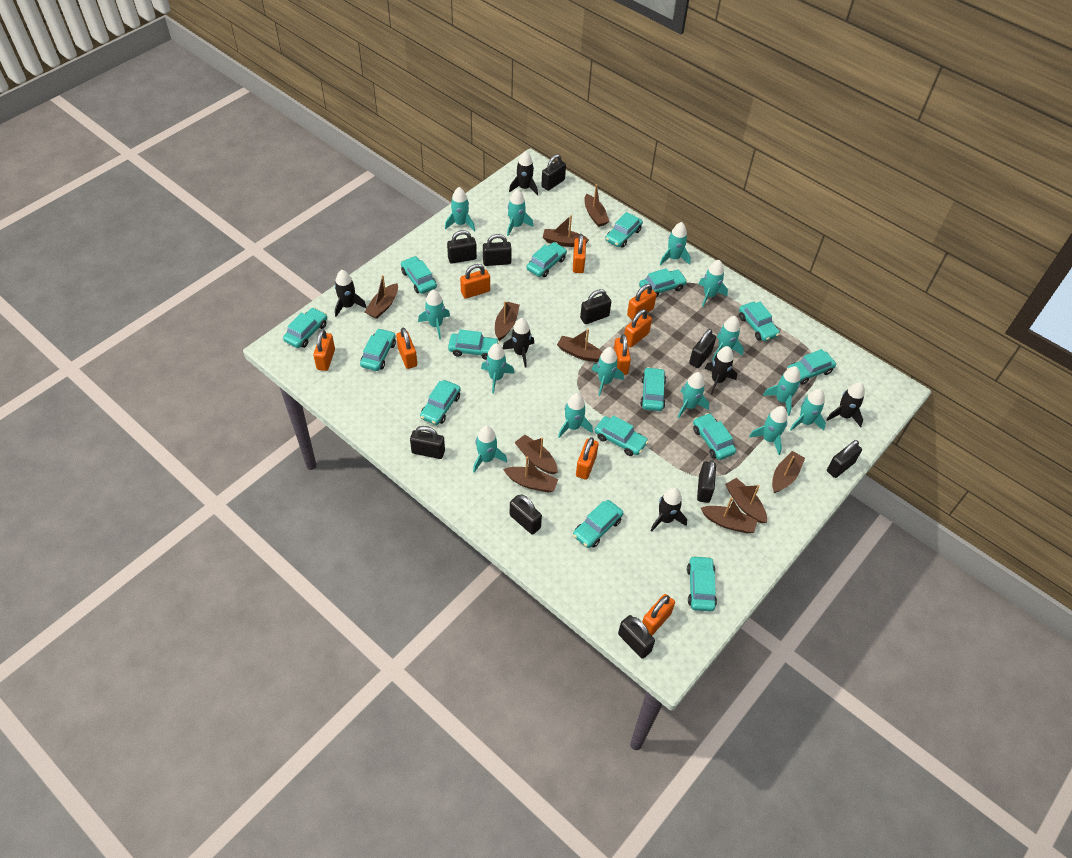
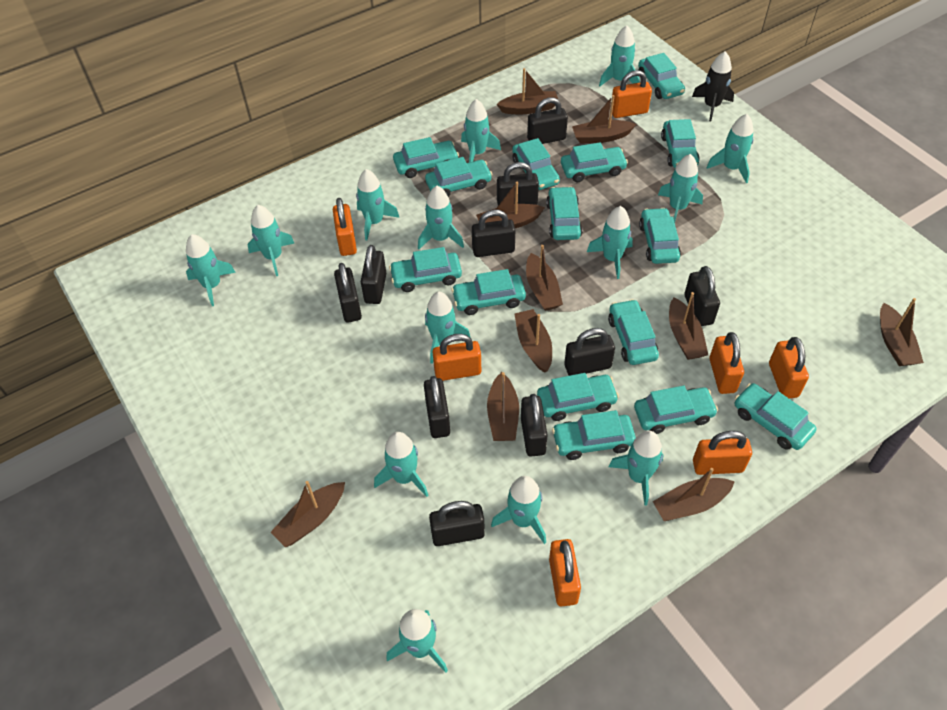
black rocket: 6 -> 1
orange padlock: 9 -> 7

